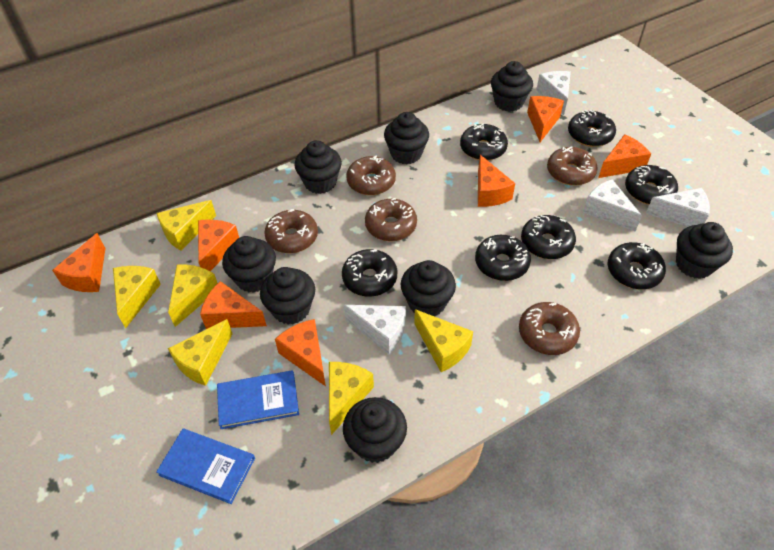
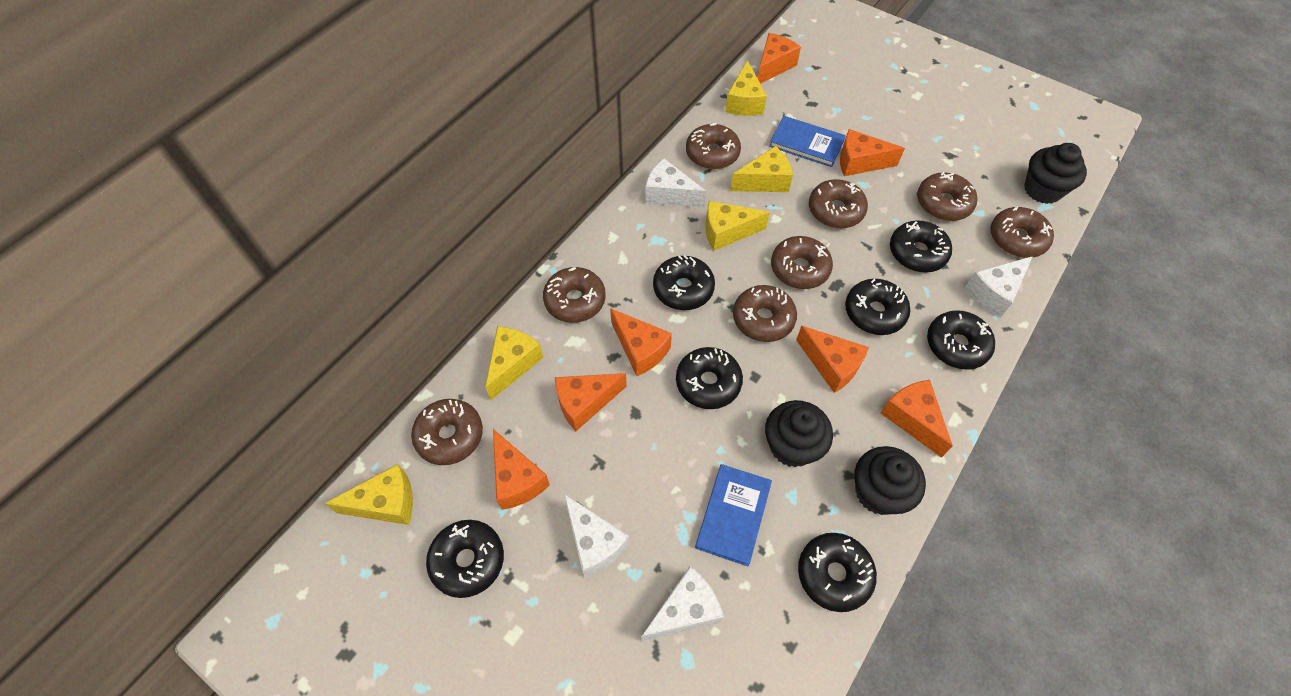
black cupcake: 8 -> 3
brown donut: 5 -> 8
yellow cheese: 6 -> 5

